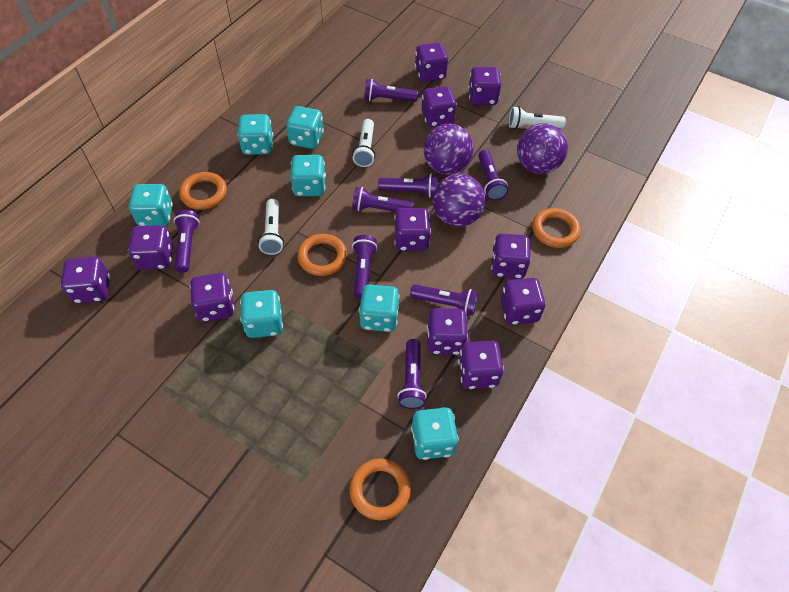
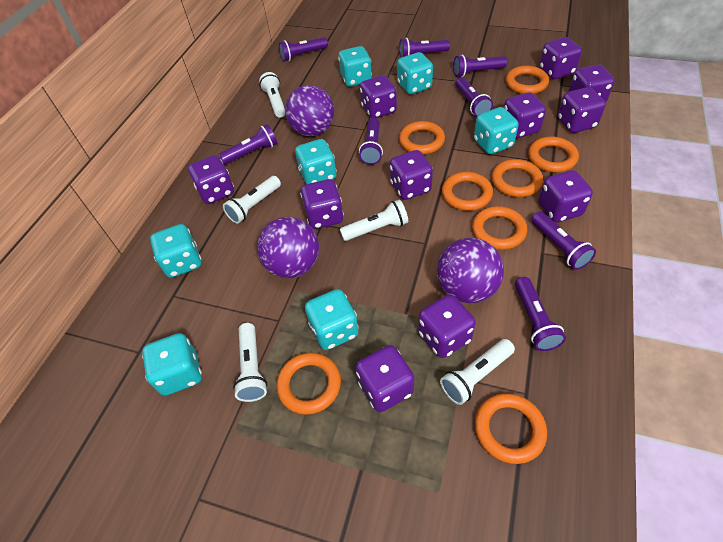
orange ring: 4 -> 8
white flashlight: 3 -> 5

